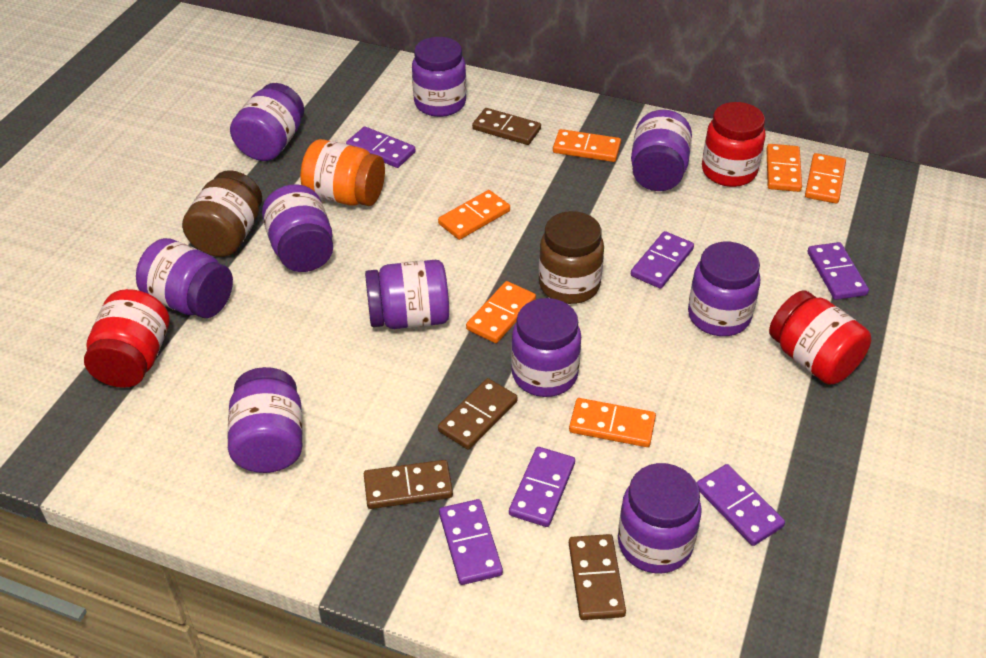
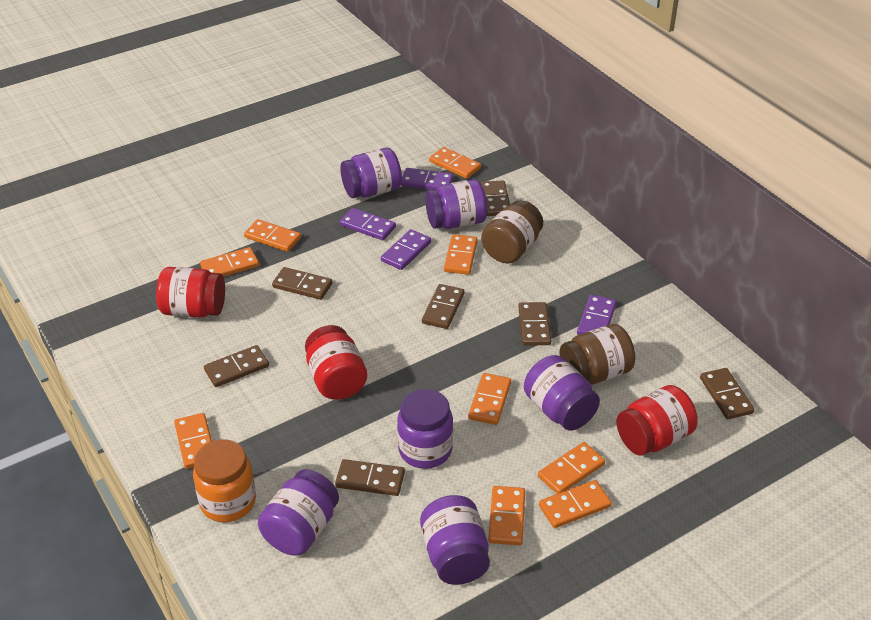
brown domino: 4 -> 7
orange domino: 6 -> 9
purple domino: 6 -> 4
purple jar: 10 -> 6

